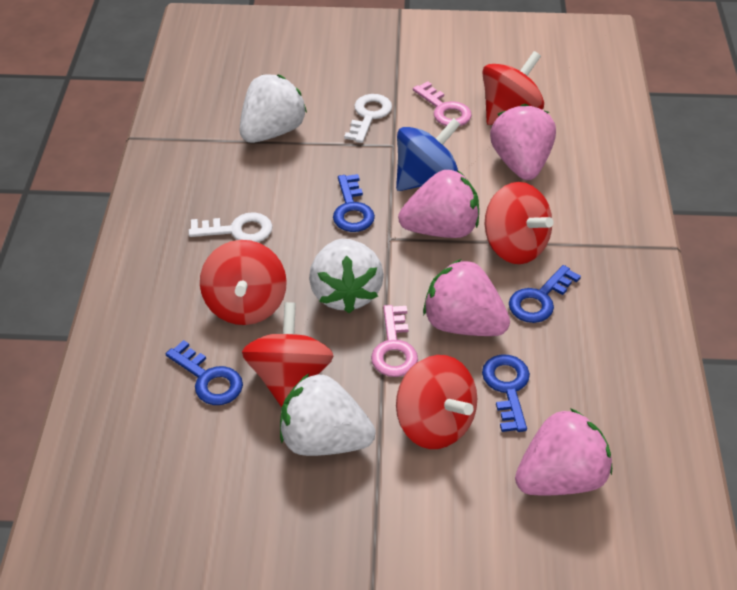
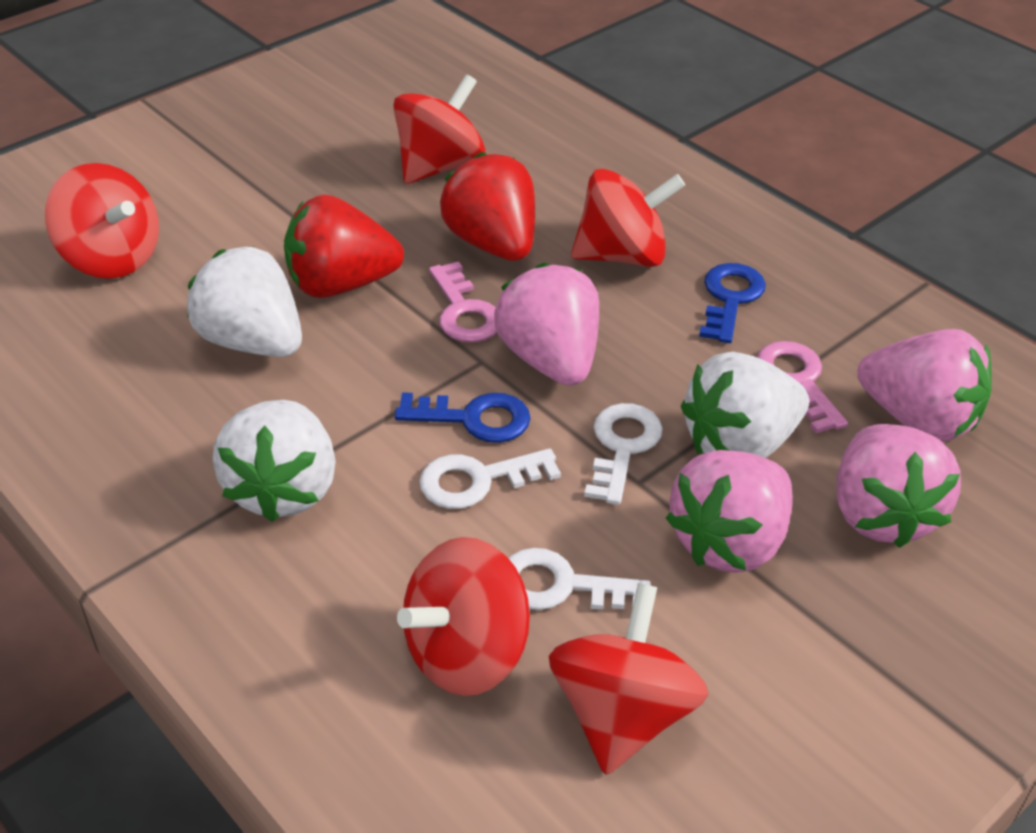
blue key: 4 -> 2
blue spinning top: 1 -> 0
red strawberry: 0 -> 2
white key: 2 -> 3

